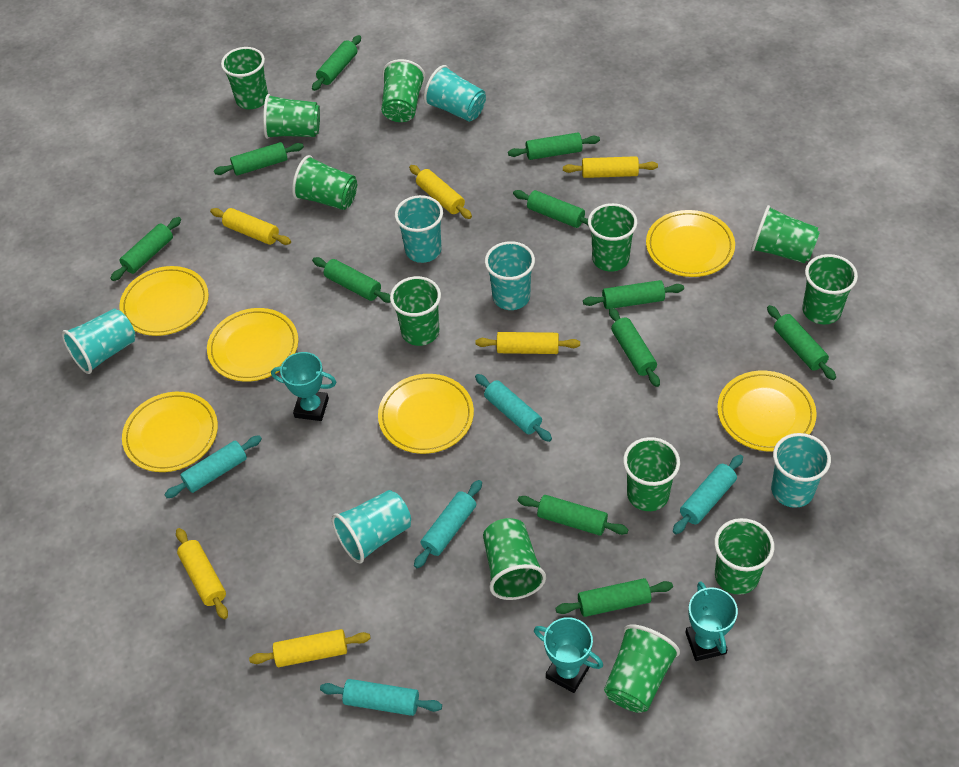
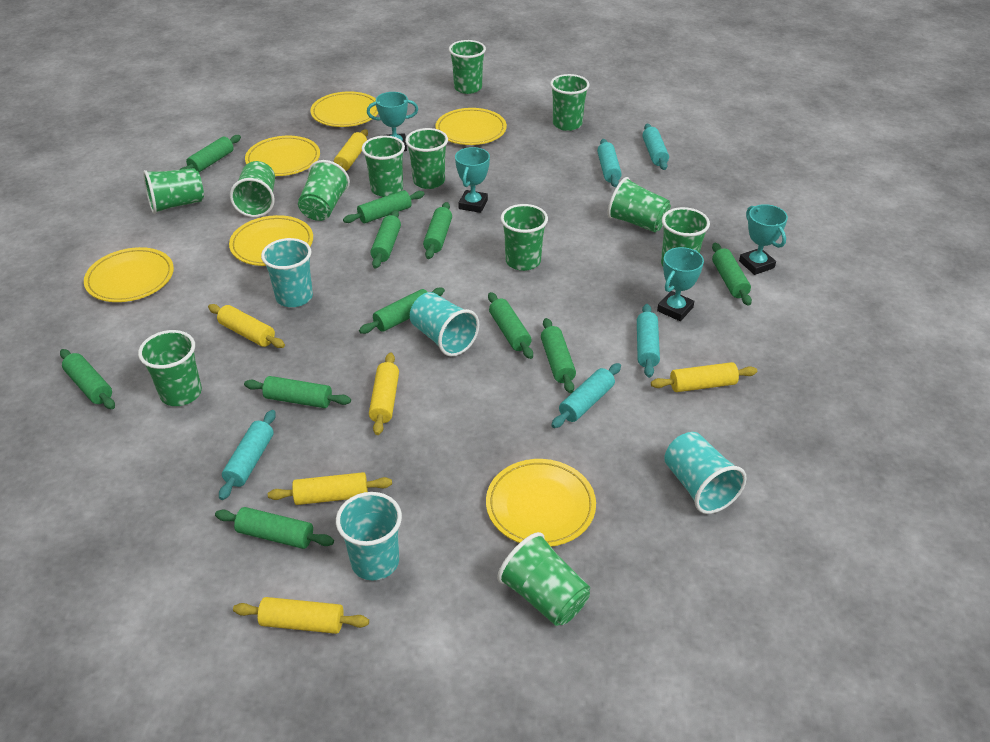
turquoise cup: 6 -> 4
turquoise trophy: 3 -> 4

